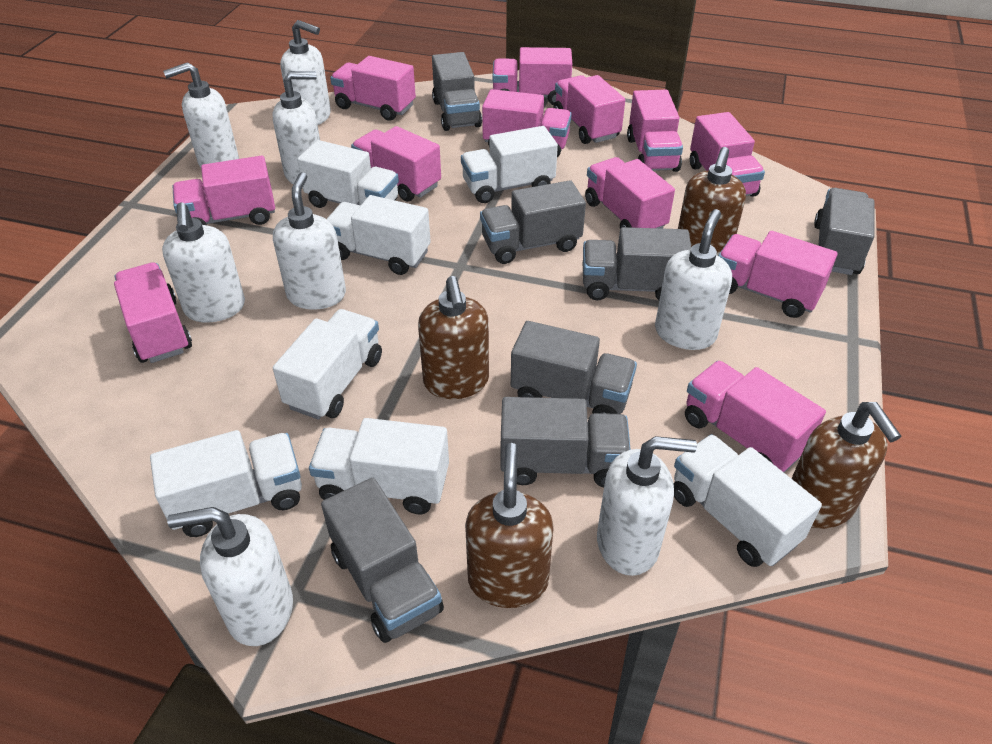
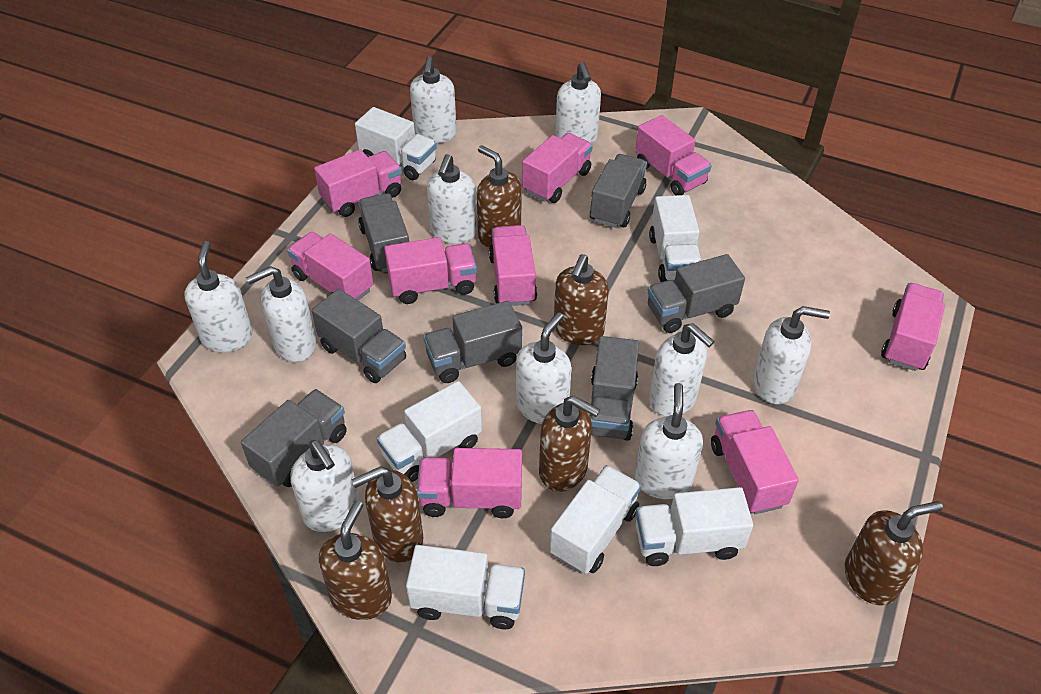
brown soap dispenser: 4 -> 6
pink truck: 12 -> 9
white soap dispenser: 8 -> 10
white truck: 7 -> 6

